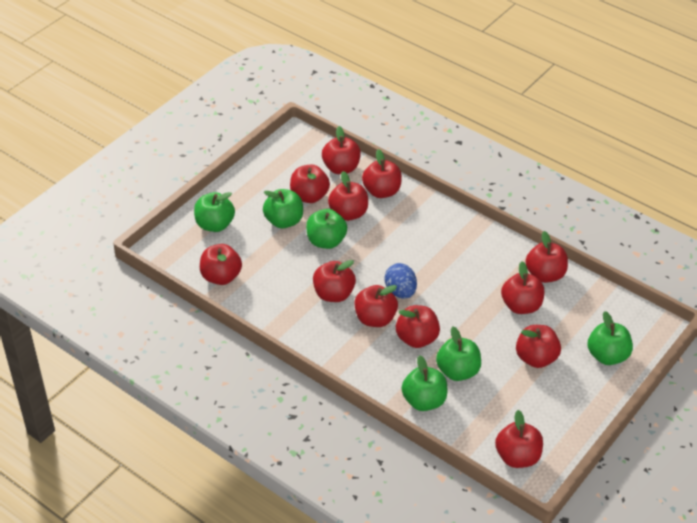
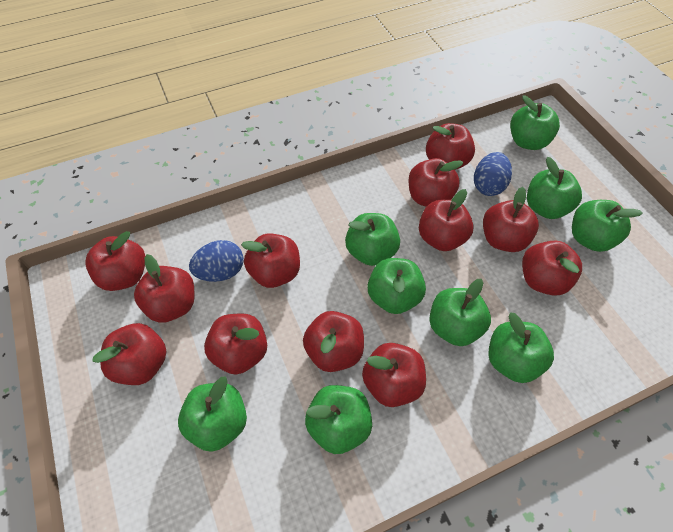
blue egg: 1 -> 2
green apple: 6 -> 9

